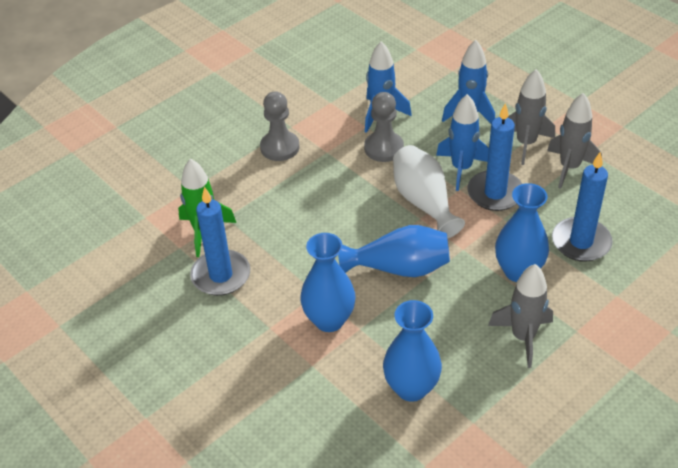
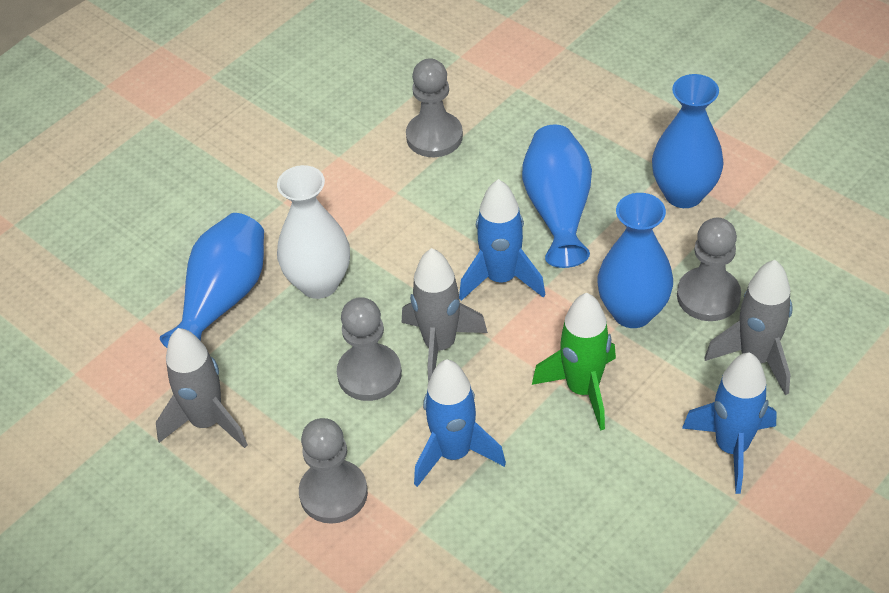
blue candle: 3 -> 0
grey pawn: 2 -> 4

